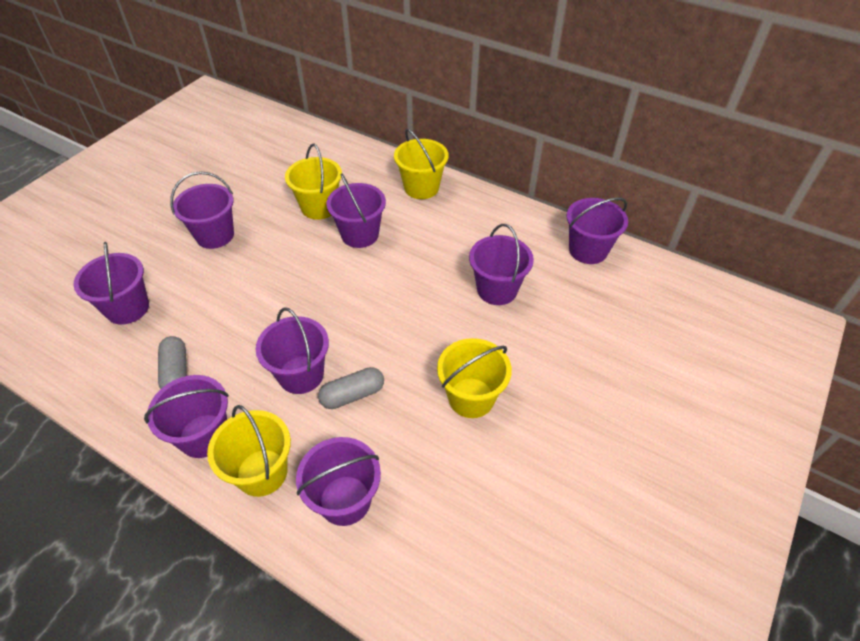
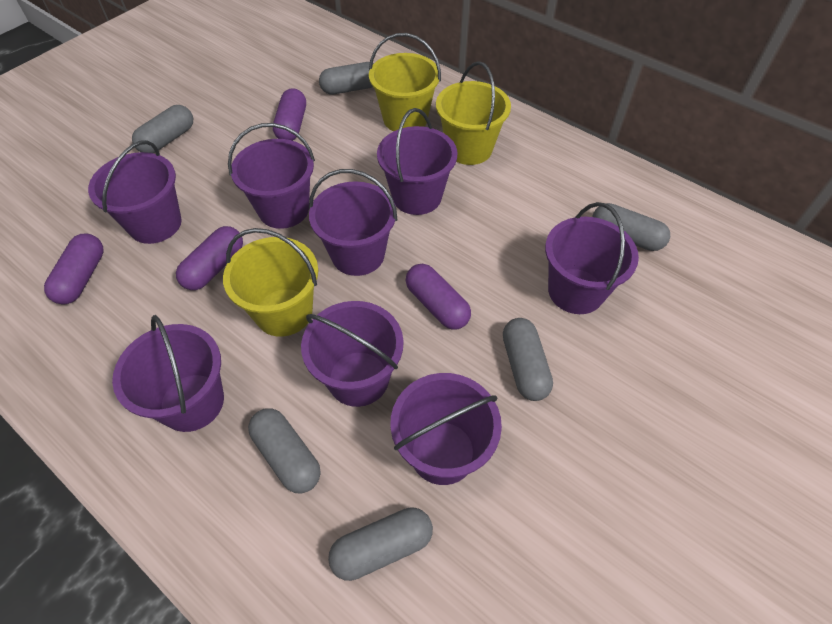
grey capsule: 2 -> 6
purple capsule: 0 -> 4
yellow bucket: 4 -> 3

